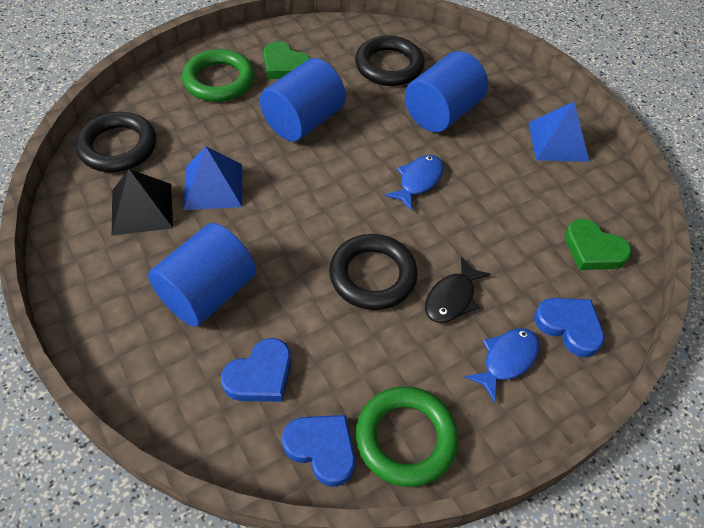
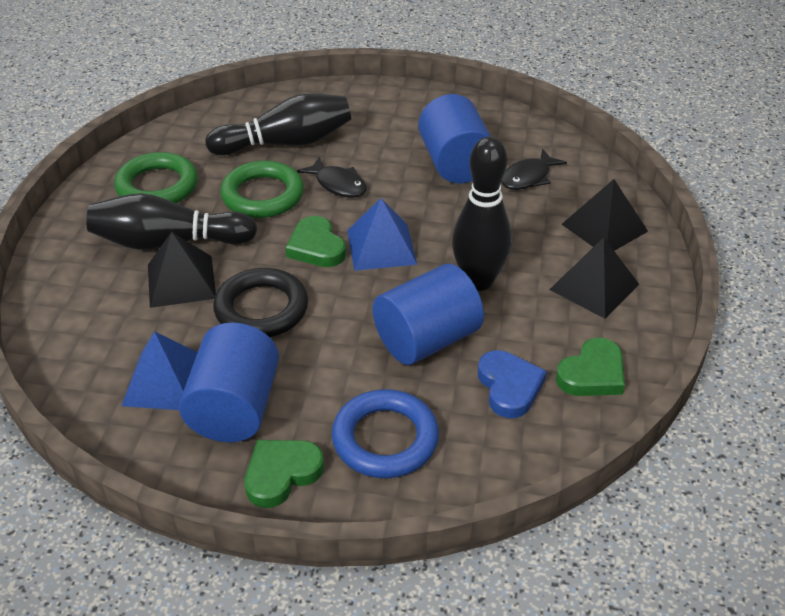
black bowling pin: 0 -> 3
black fish: 1 -> 2
black pyramid: 1 -> 3
black ring: 3 -> 1
blue fish: 2 -> 0
blue heart: 3 -> 1
blue ring: 0 -> 1
green heart: 2 -> 3

